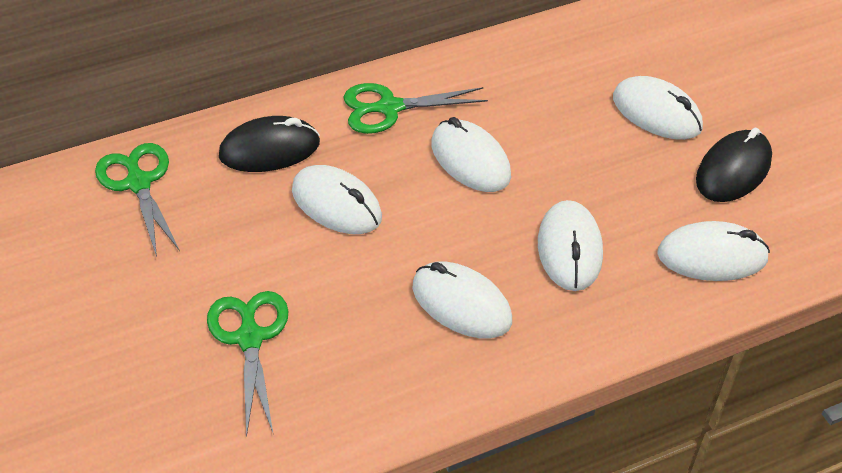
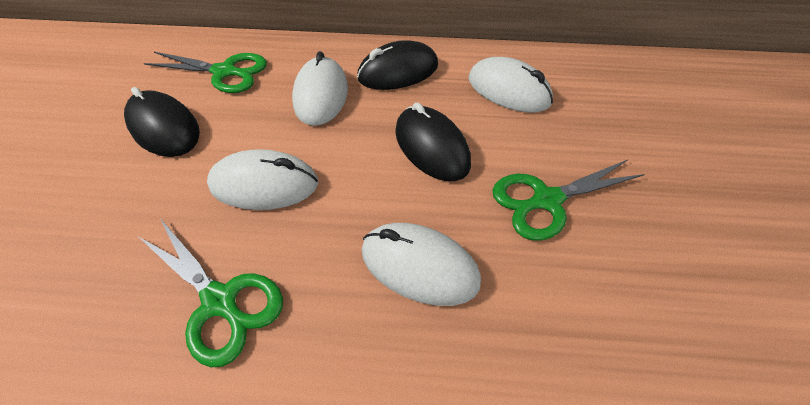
black mouse: 2 -> 3
white mouse: 6 -> 4

